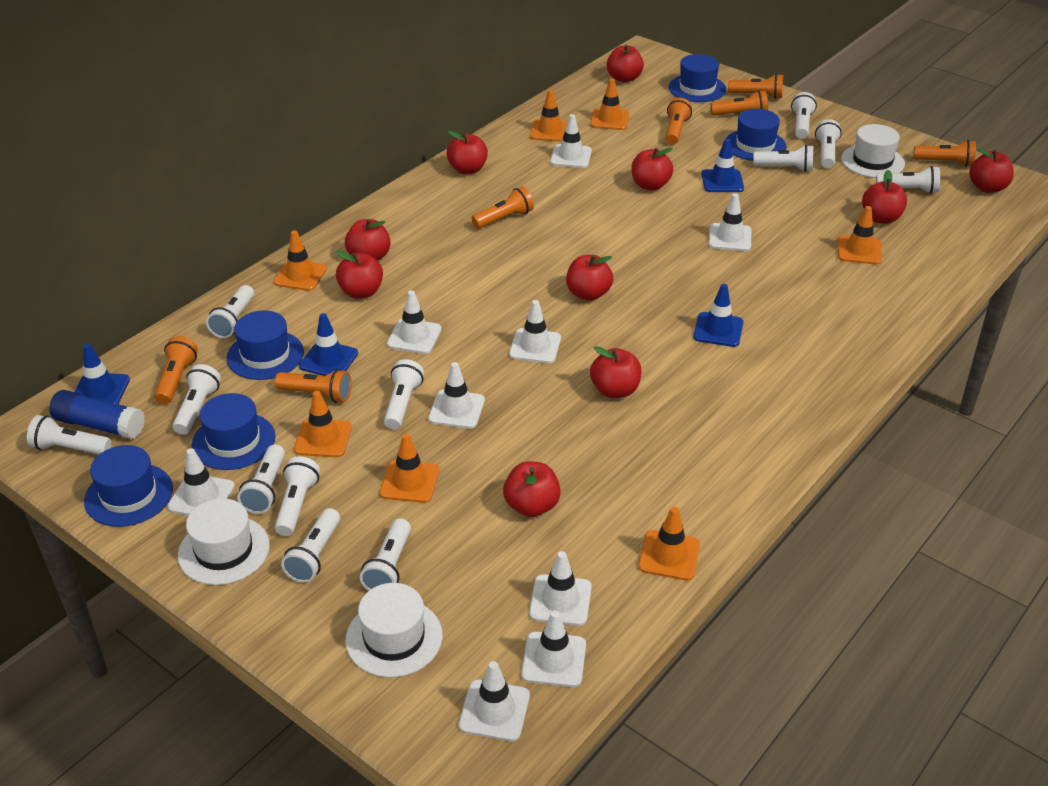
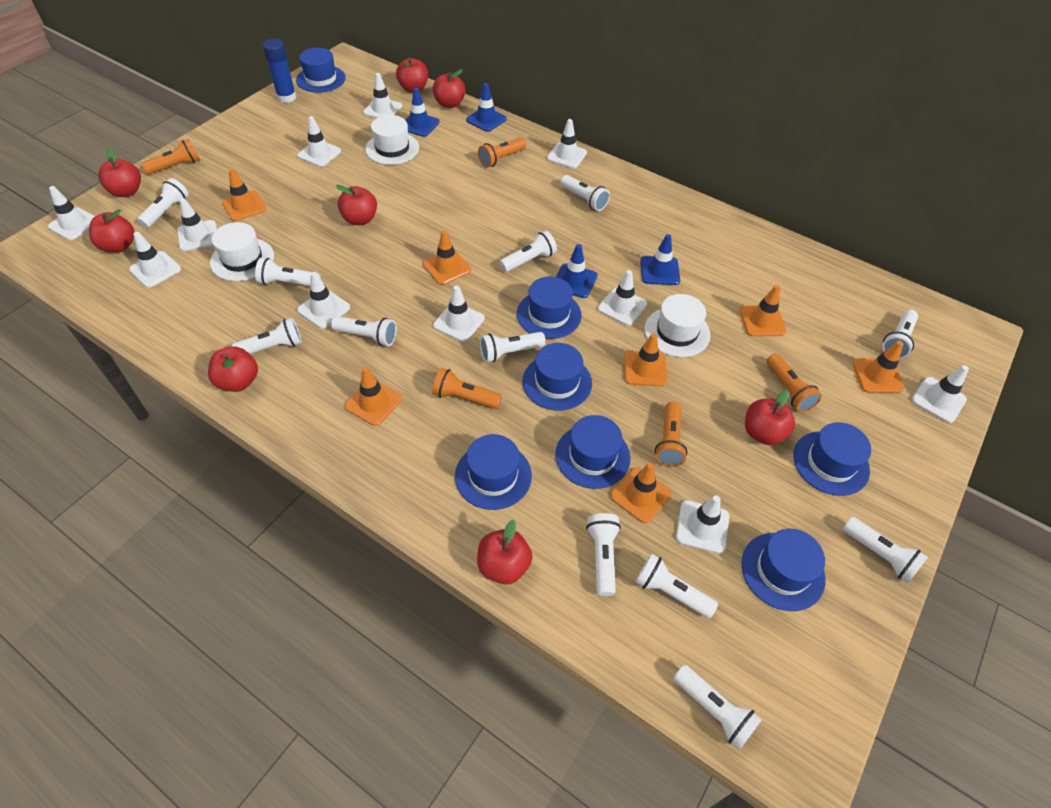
blue hat: 5 -> 7
orange flashlight: 7 -> 5
red apple: 10 -> 8
white traffic cone: 9 -> 11

